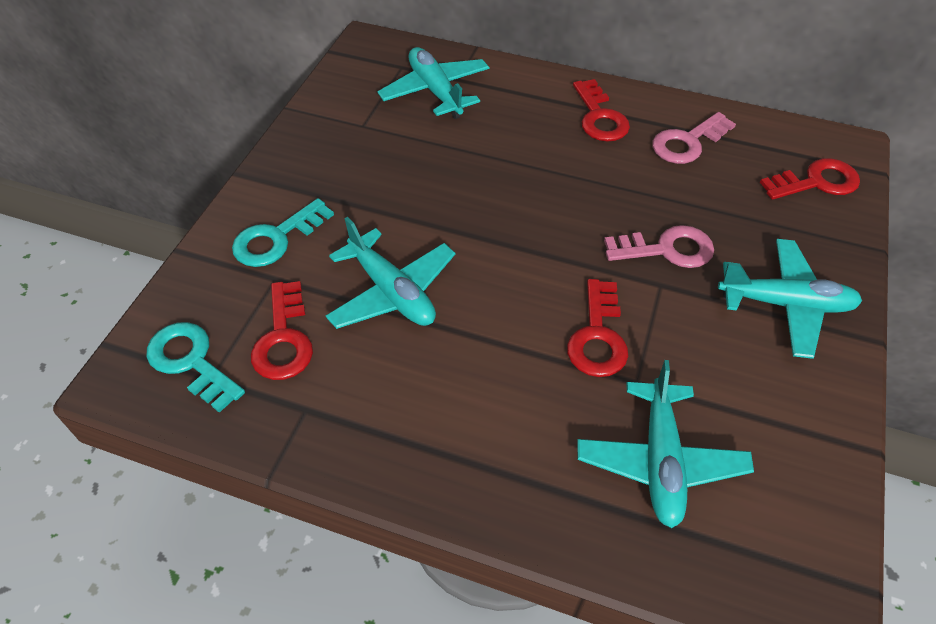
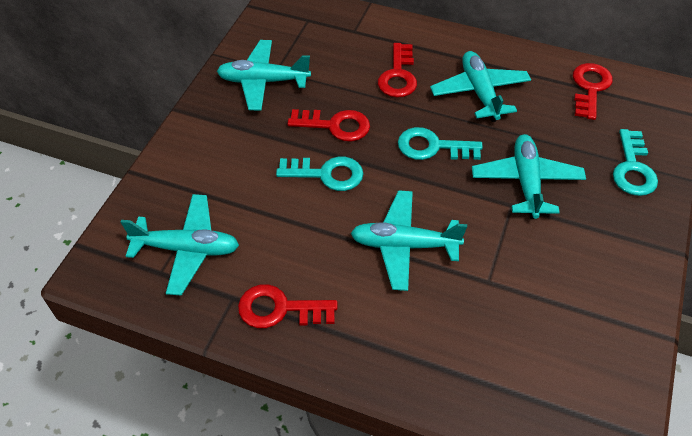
pink key: 2 -> 0
turquoise key: 2 -> 3
turquoise plane: 4 -> 5

